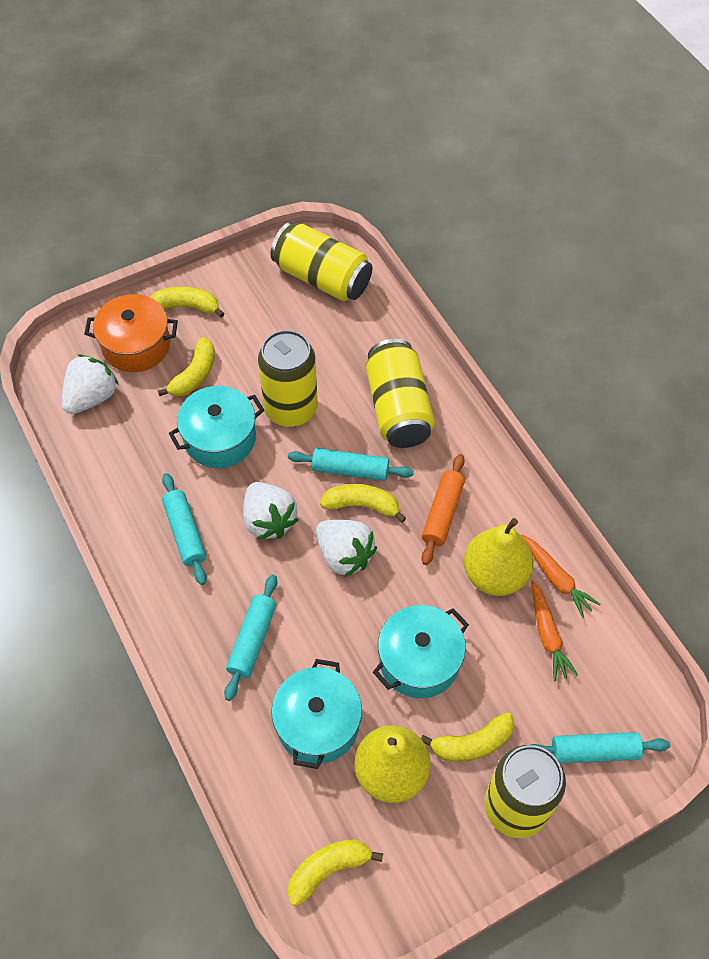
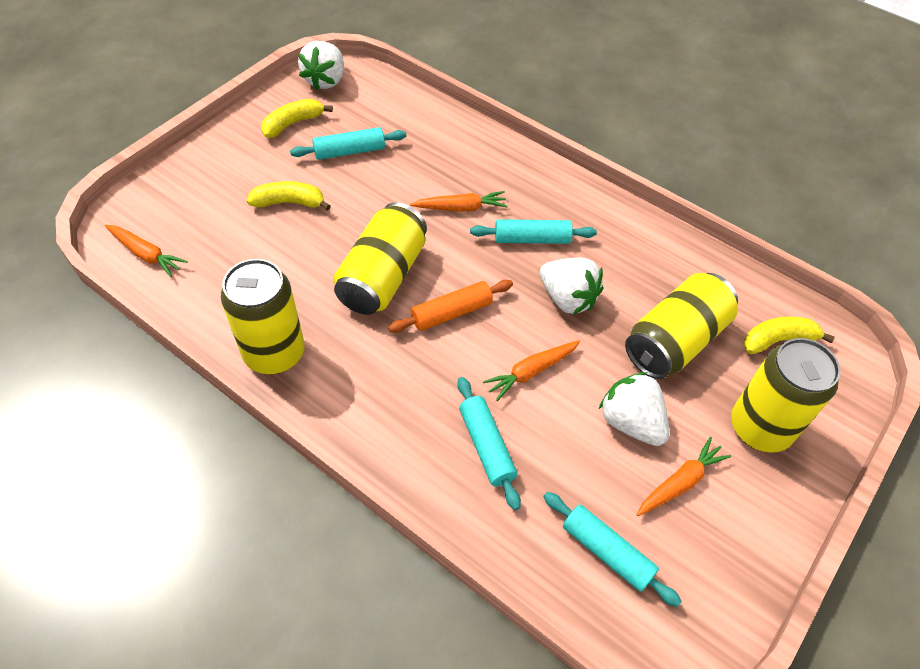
orange carrot: 2 -> 4
orange pot: 1 -> 0
turquoise pot: 3 -> 0
yellow banana: 5 -> 3
yellow pear: 2 -> 0

